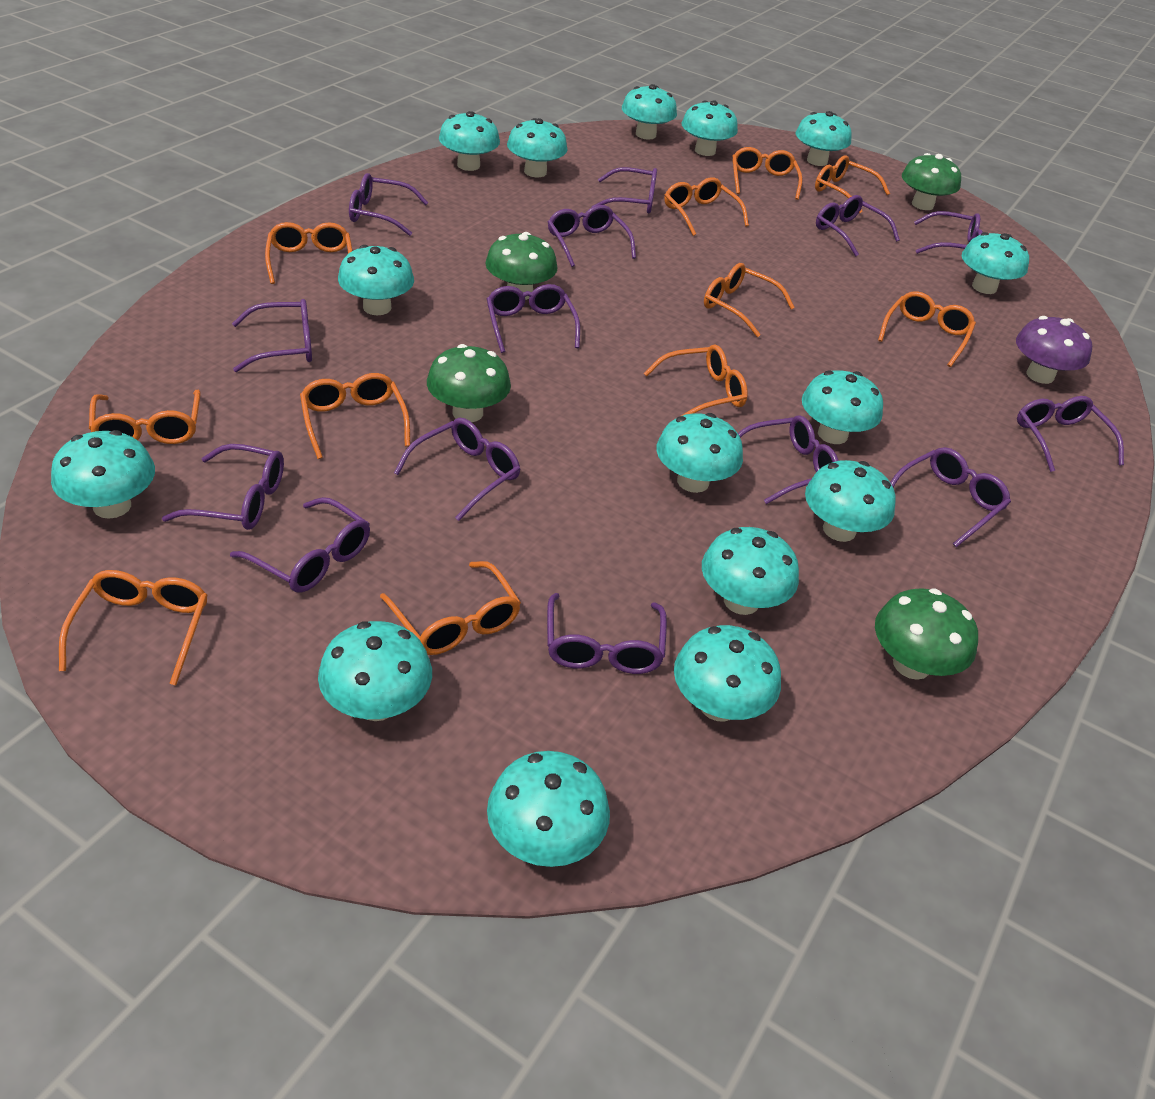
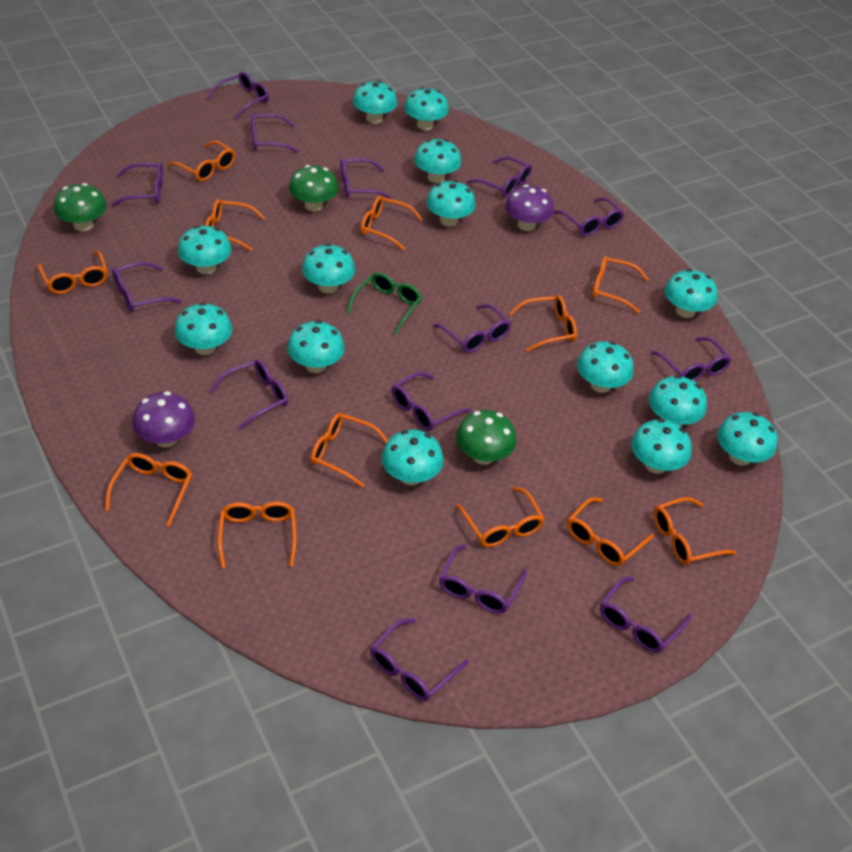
green glasses: 0 -> 1
green mushroom: 4 -> 3
orange glasses: 11 -> 12
purple mushroom: 1 -> 2
turquoise mushroom: 15 -> 14

